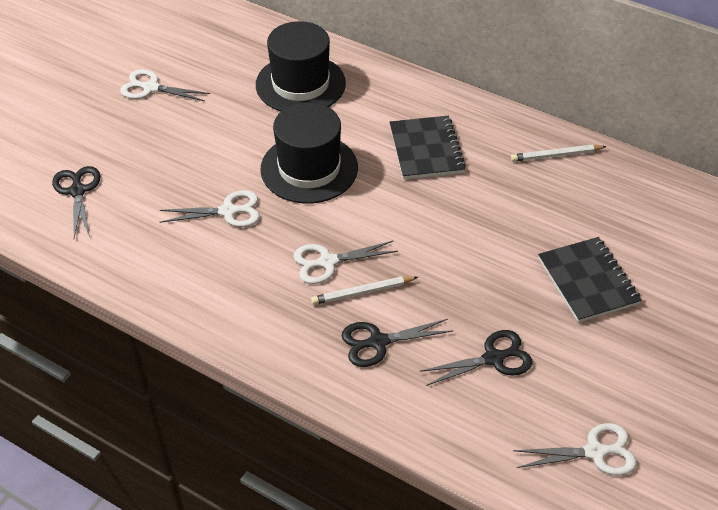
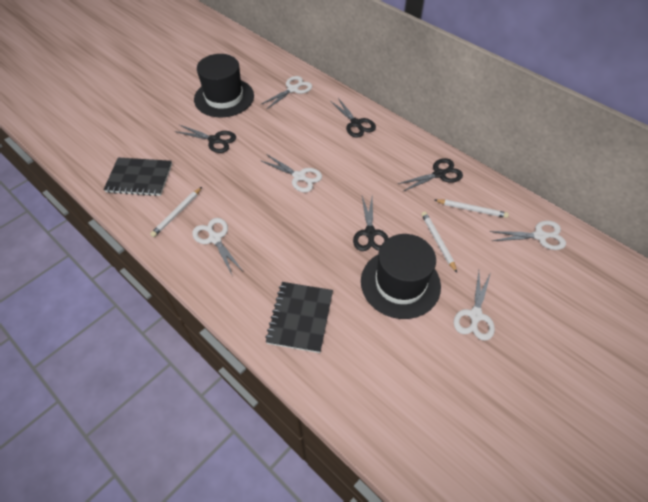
black scissors: 3 -> 4
white pencil: 2 -> 3
white scissors: 4 -> 5

